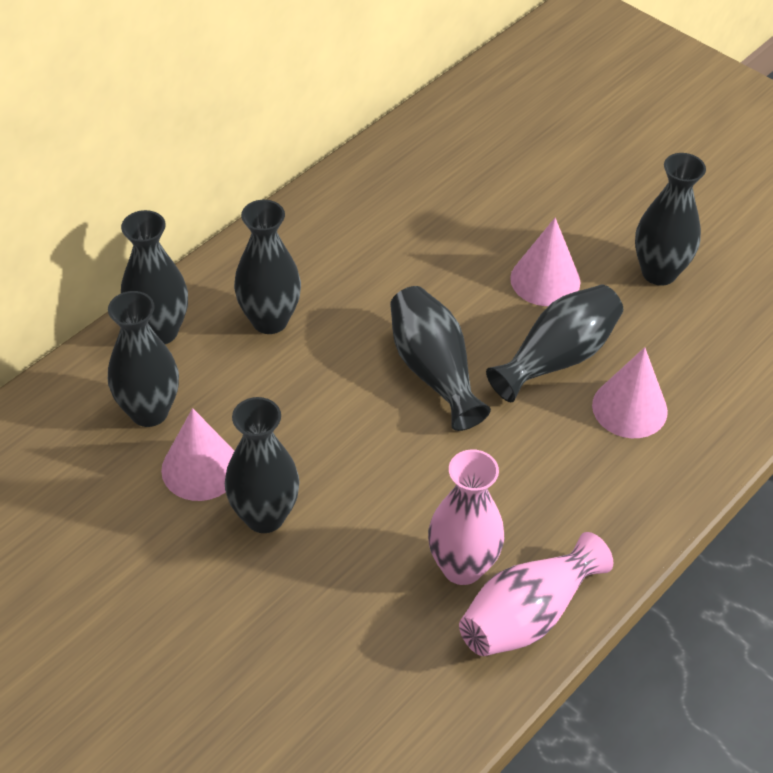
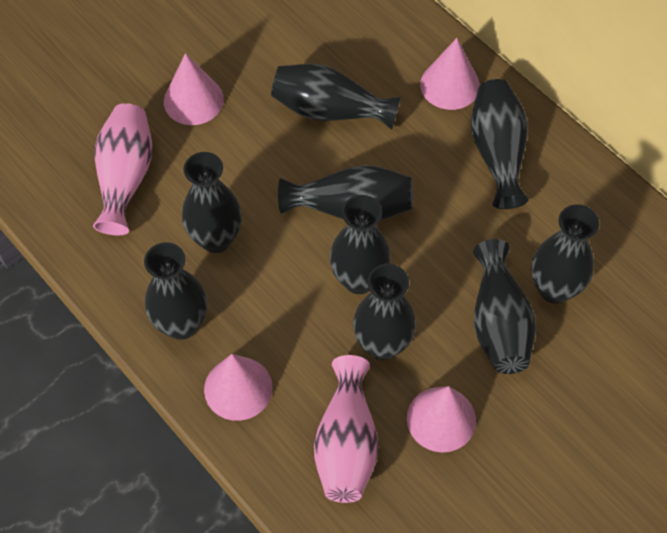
black vase: 7 -> 9
pink cone: 3 -> 4

